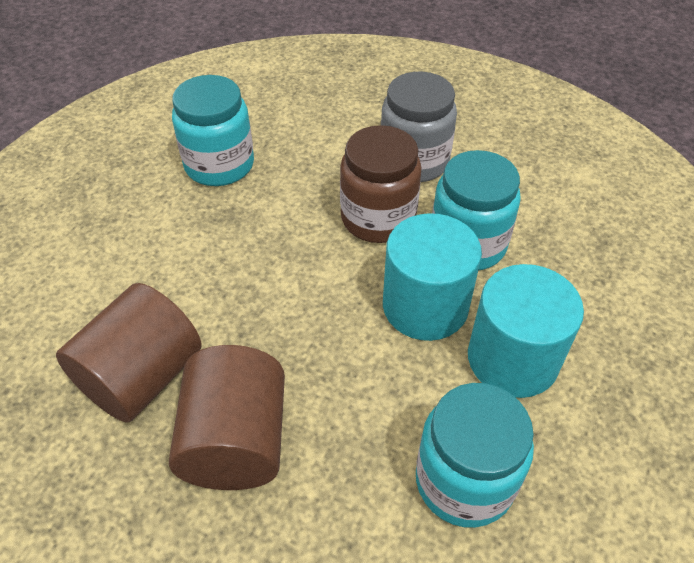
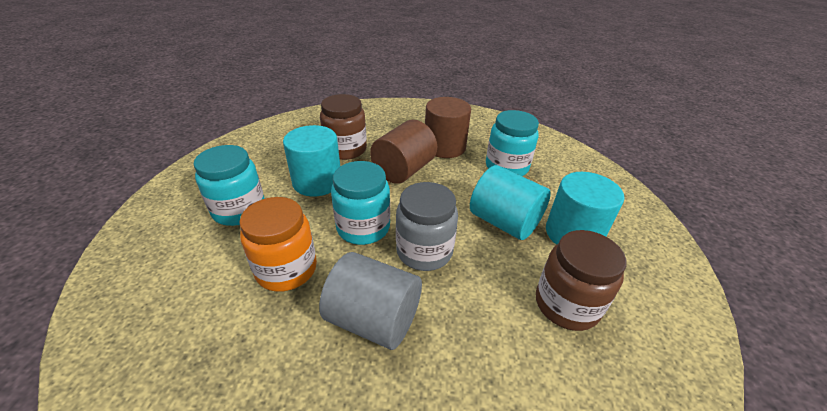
brown jar: 1 -> 2
grey cylinder: 0 -> 1
orange jar: 0 -> 1
turquoise cylinder: 2 -> 3

